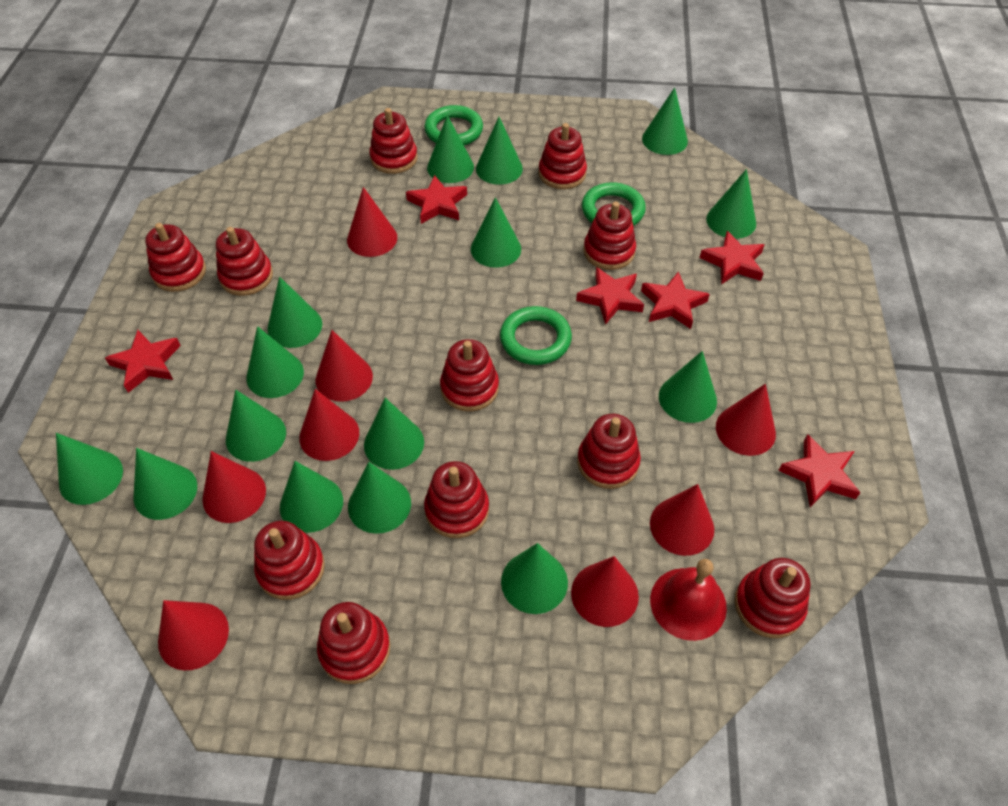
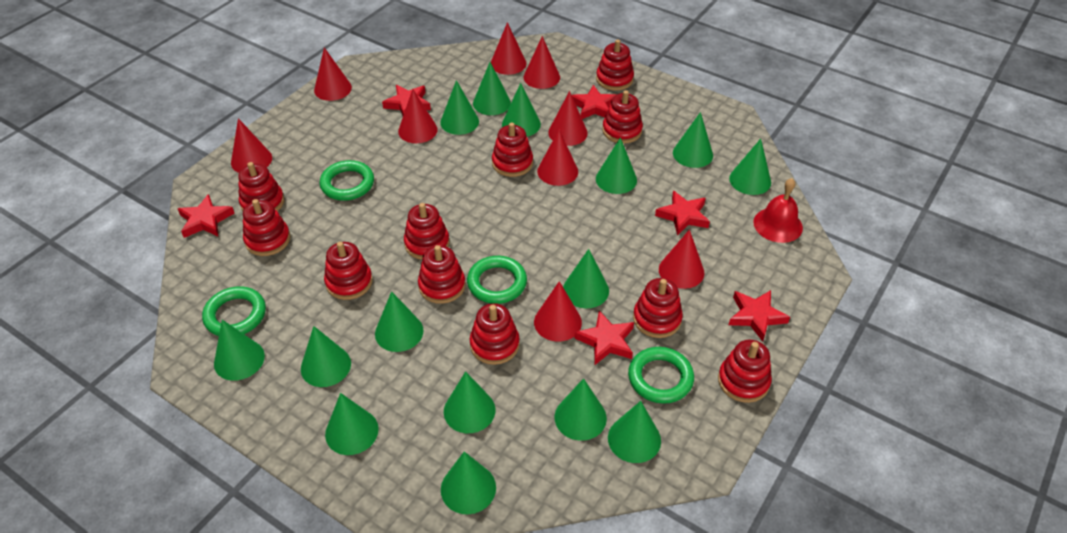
green ring: 3 -> 4
red cone: 8 -> 9

